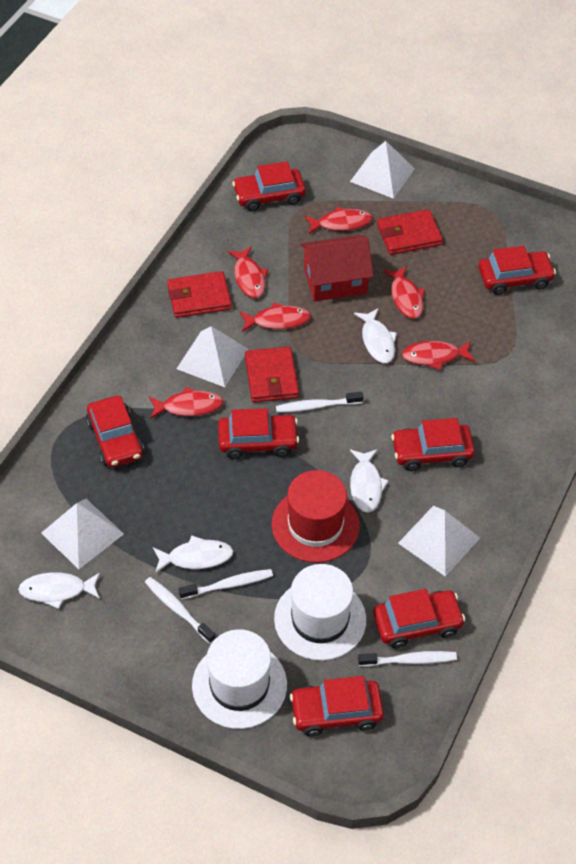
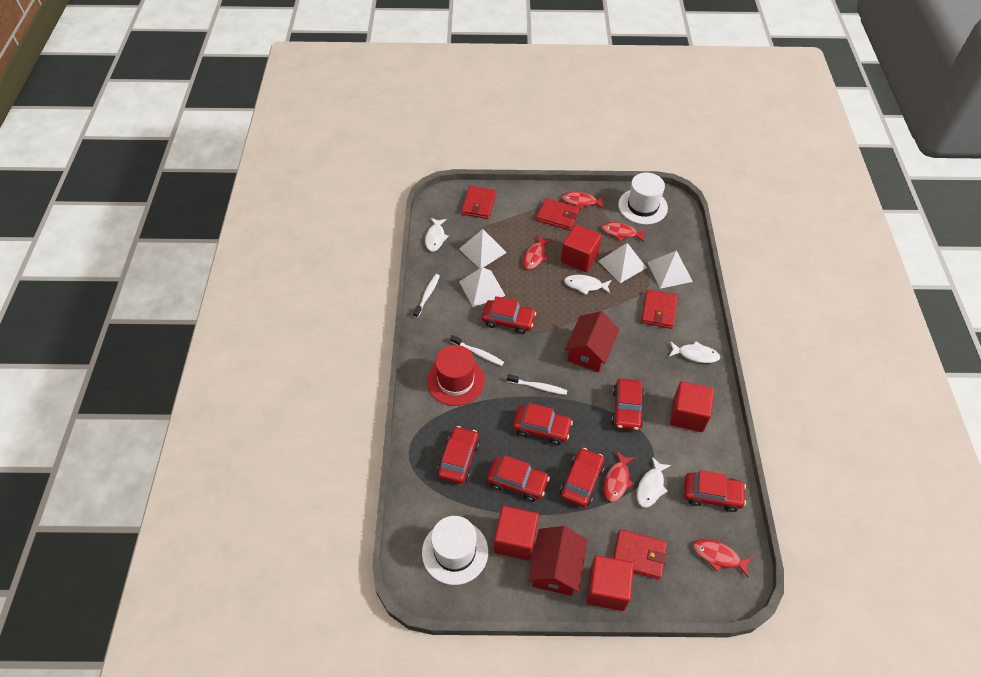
red cube: 0 -> 4
red fish: 6 -> 5
red house: 1 -> 2
red wallet: 3 -> 4
white toothbrush: 4 -> 3

